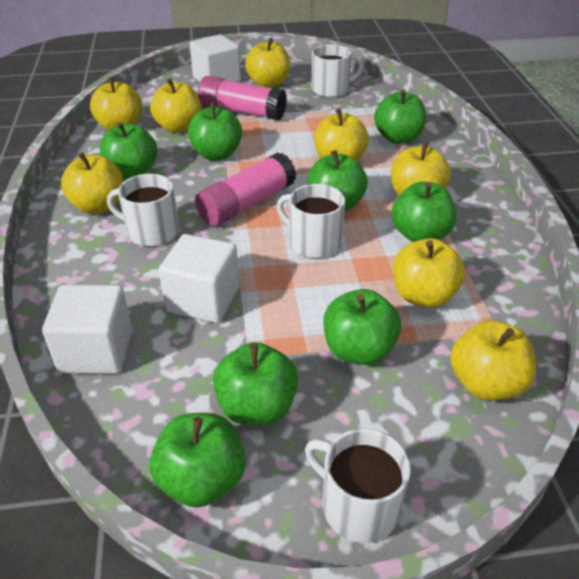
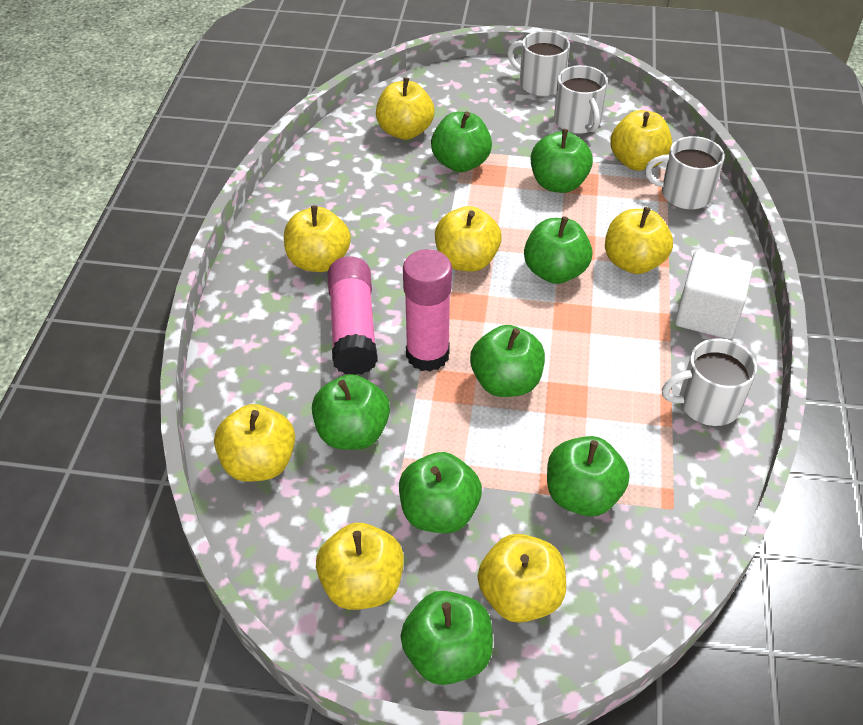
white cube: 3 -> 1

